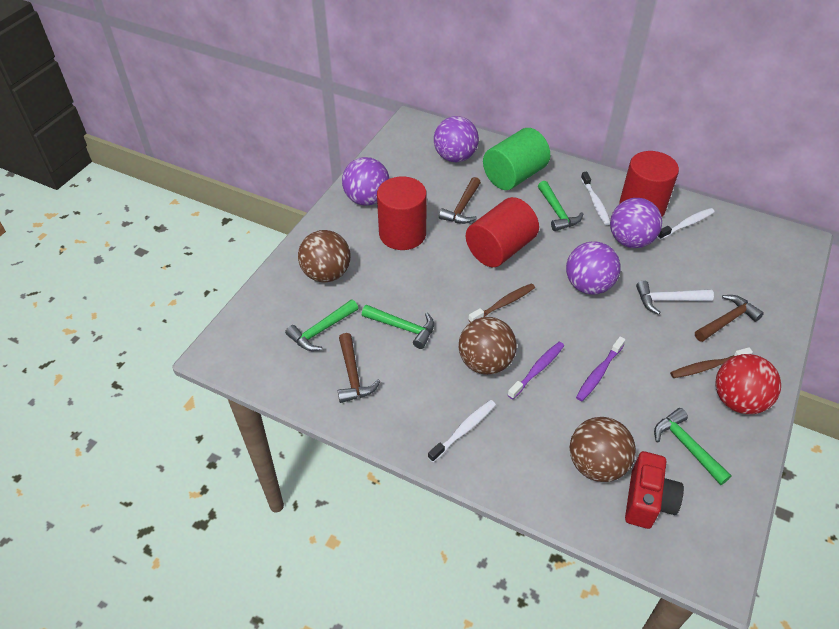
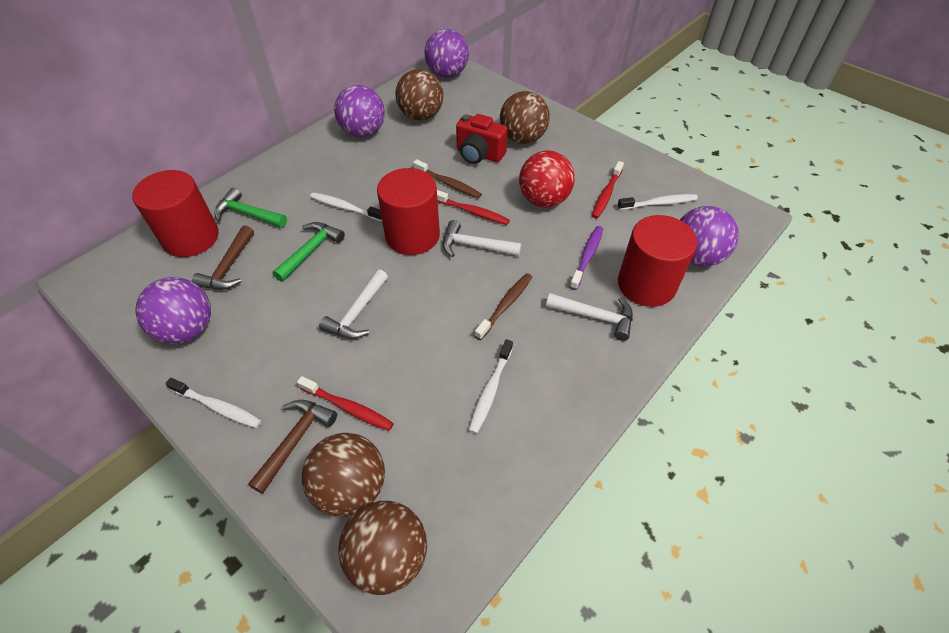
brown ball: 3 -> 4
brown hammer: 3 -> 2
green cylinder: 1 -> 0
green hammer: 4 -> 2
purple toothbrush: 2 -> 1
red toothbrush: 0 -> 3
white hammer: 1 -> 3
white toothbrush: 3 -> 4

